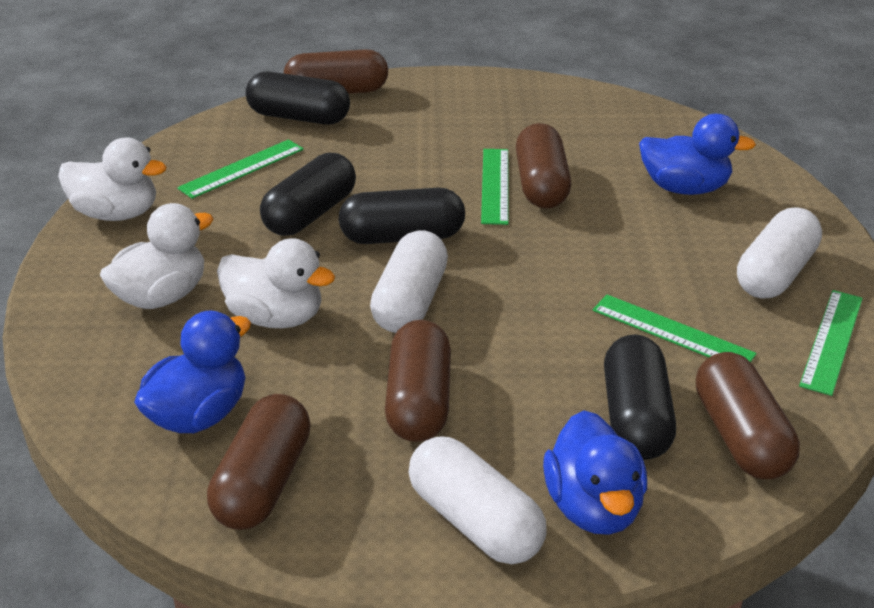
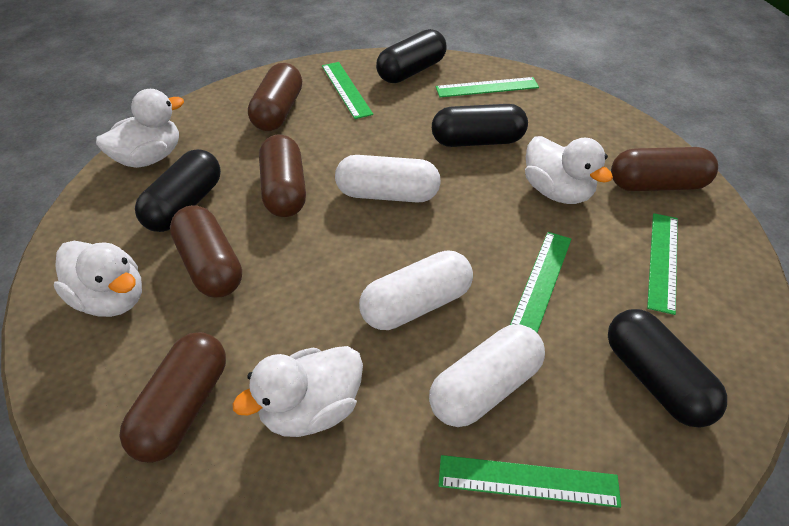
blue duck: 3 -> 0
green ruler: 4 -> 5
white duck: 3 -> 4

